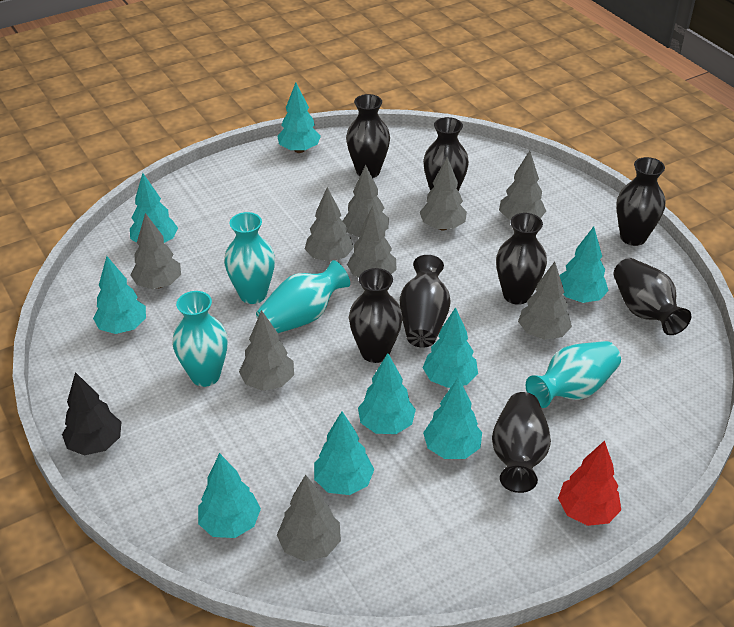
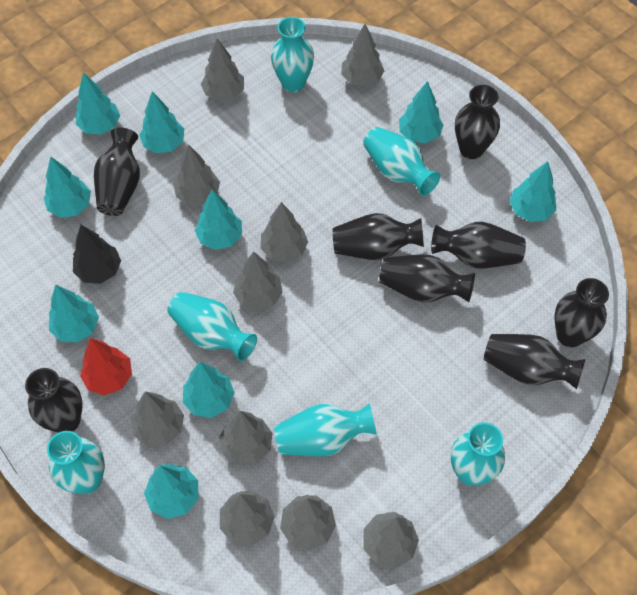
grey tree: 9 -> 10
turquoise vase: 4 -> 6

